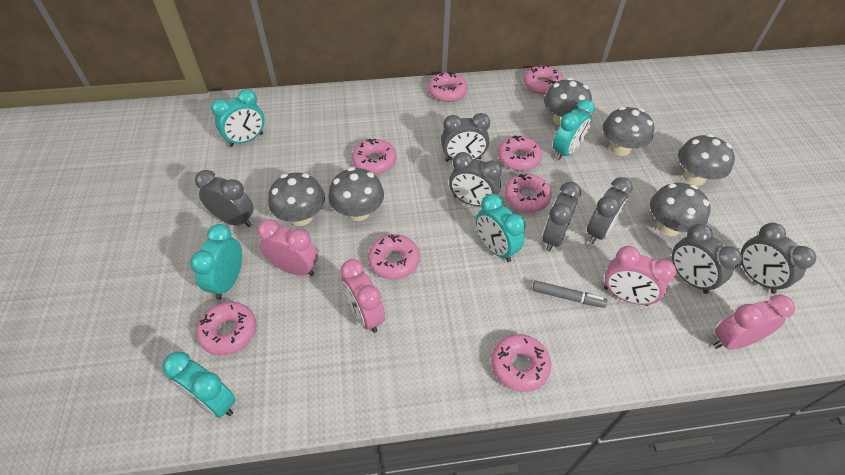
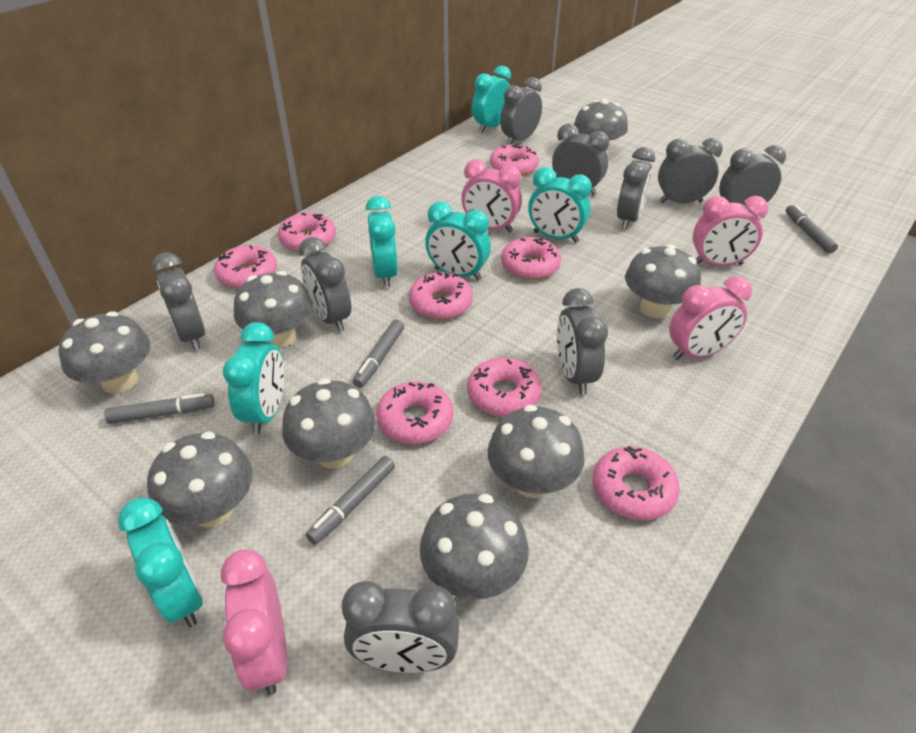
grey clock: 7 -> 9
grey marker: 1 -> 4
grey mushroom: 6 -> 8
turquoise clock: 5 -> 6

